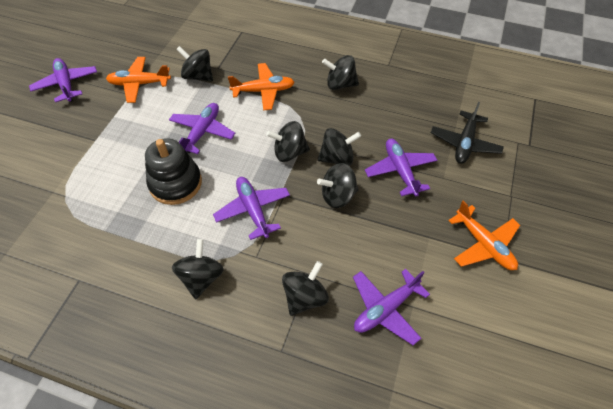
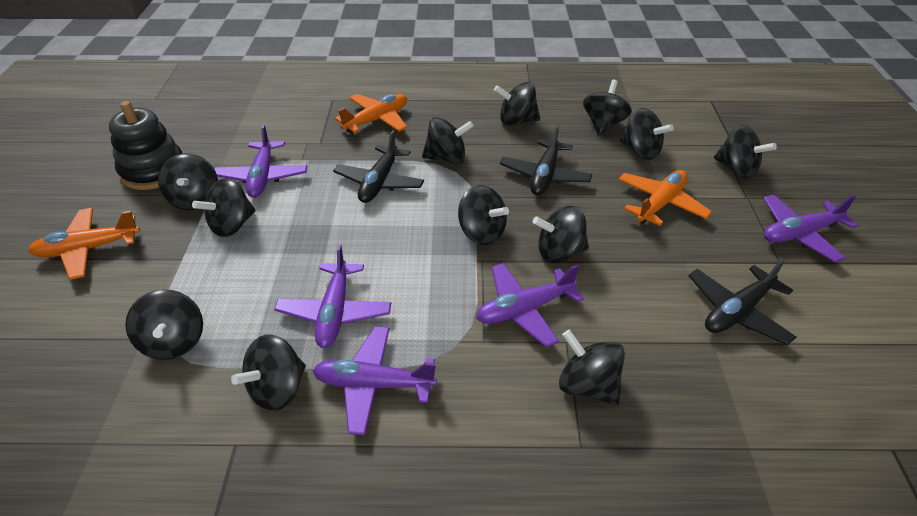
black plane: 1 -> 3
black spinning top: 7 -> 12

